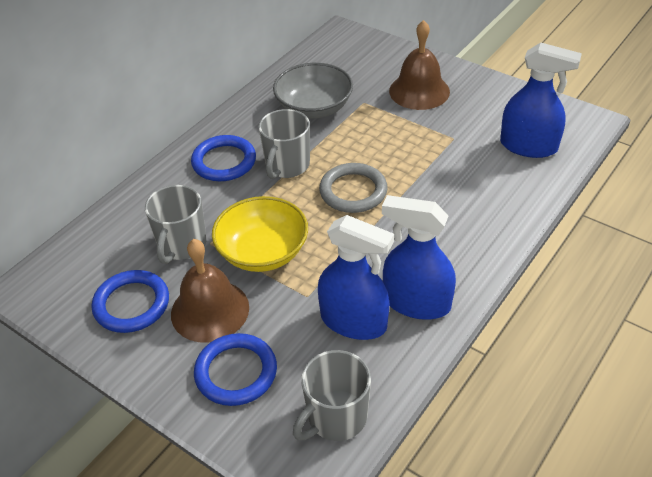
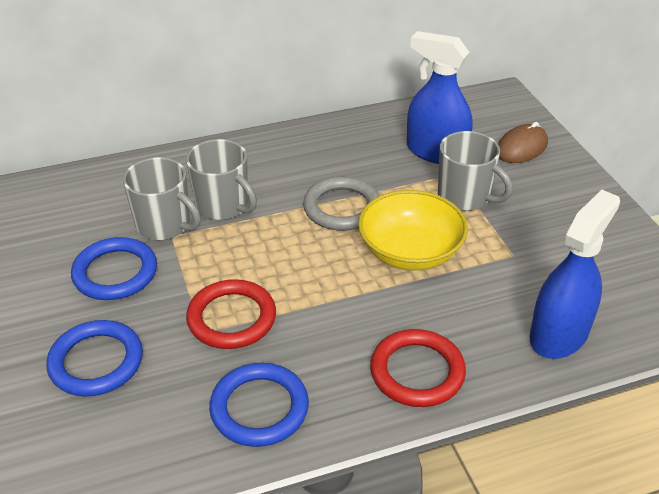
blue spray bottle: 3 -> 2
brown bell: 2 -> 0
brown mouse: 0 -> 1
grey bowl: 1 -> 0
red ring: 0 -> 2

